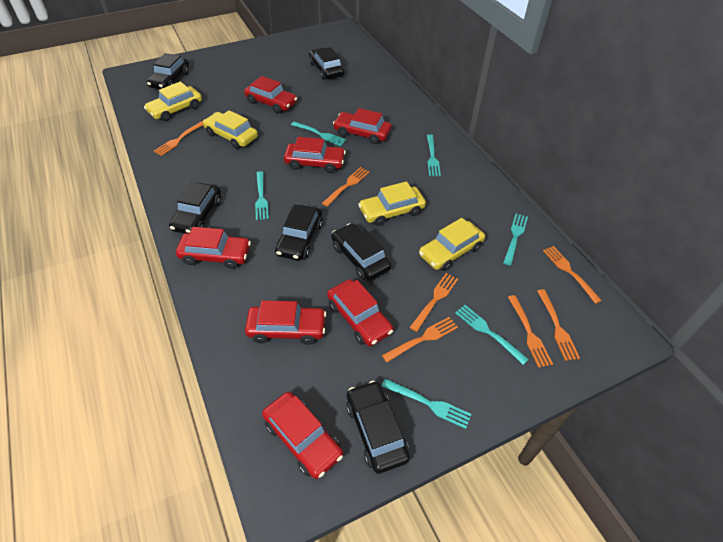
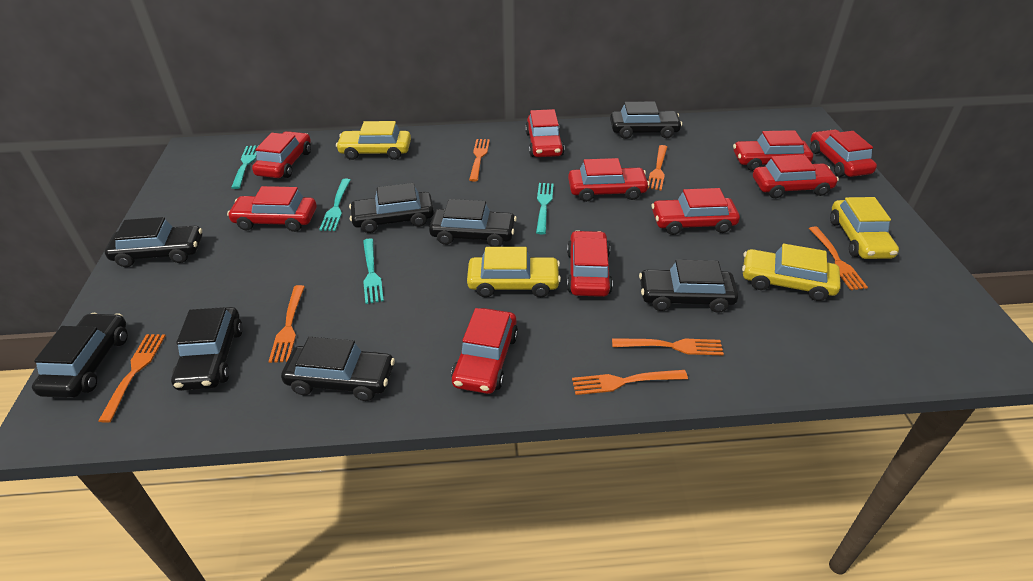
black car: 6 -> 8
red car: 7 -> 10
turquoise fork: 6 -> 4

